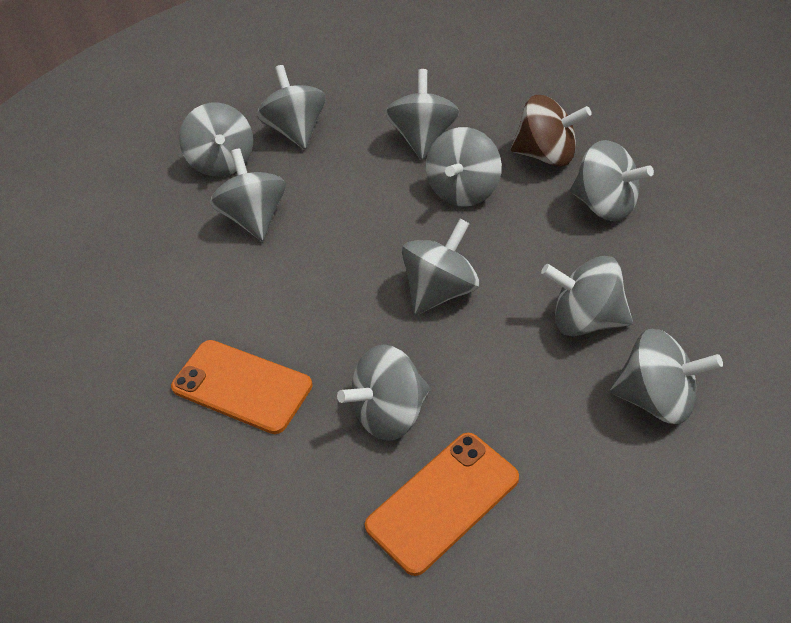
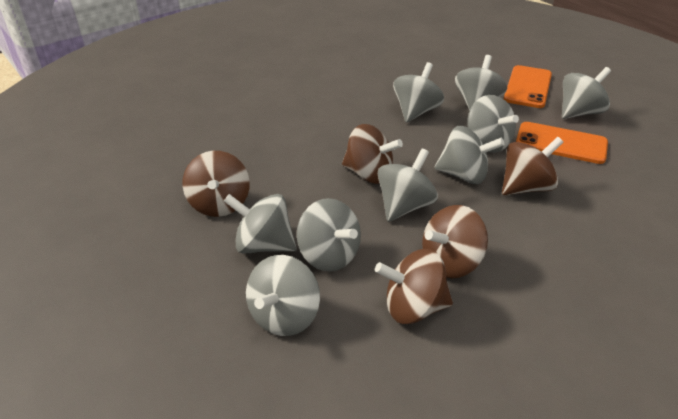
brown spinning top: 1 -> 5
grey spinning top: 10 -> 9

